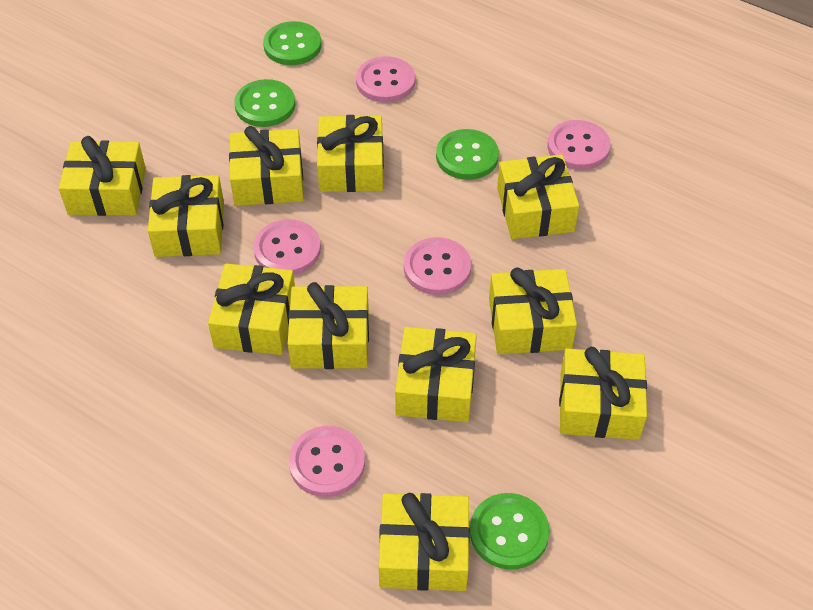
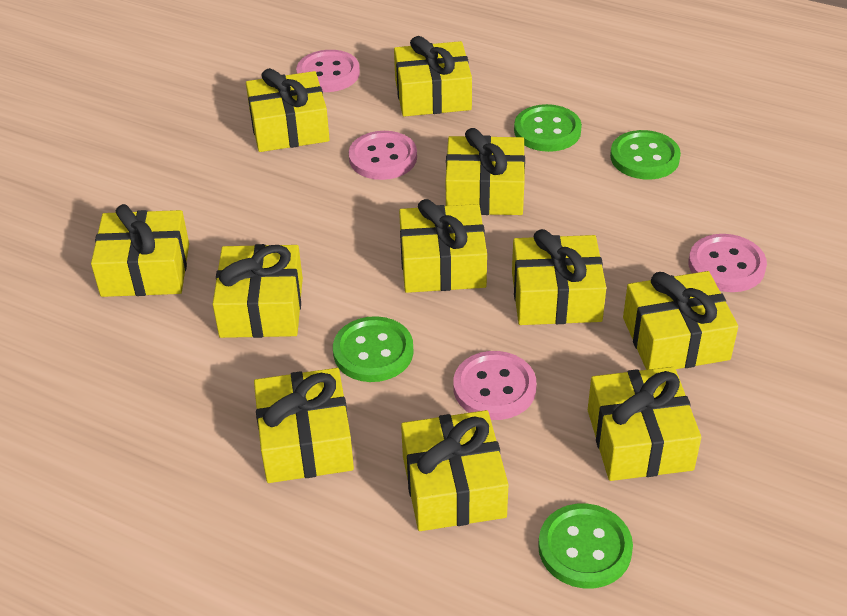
pink button: 5 -> 4

